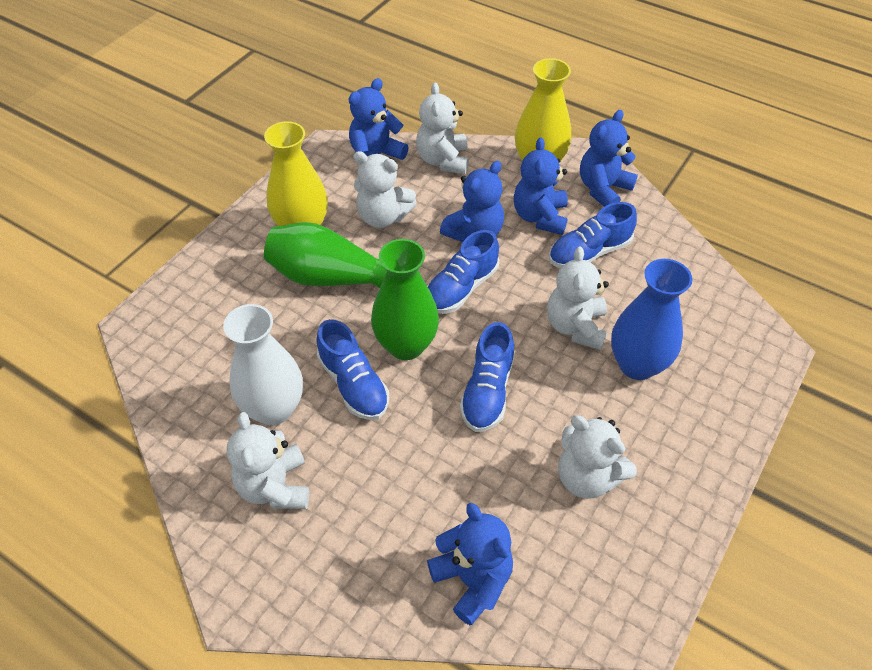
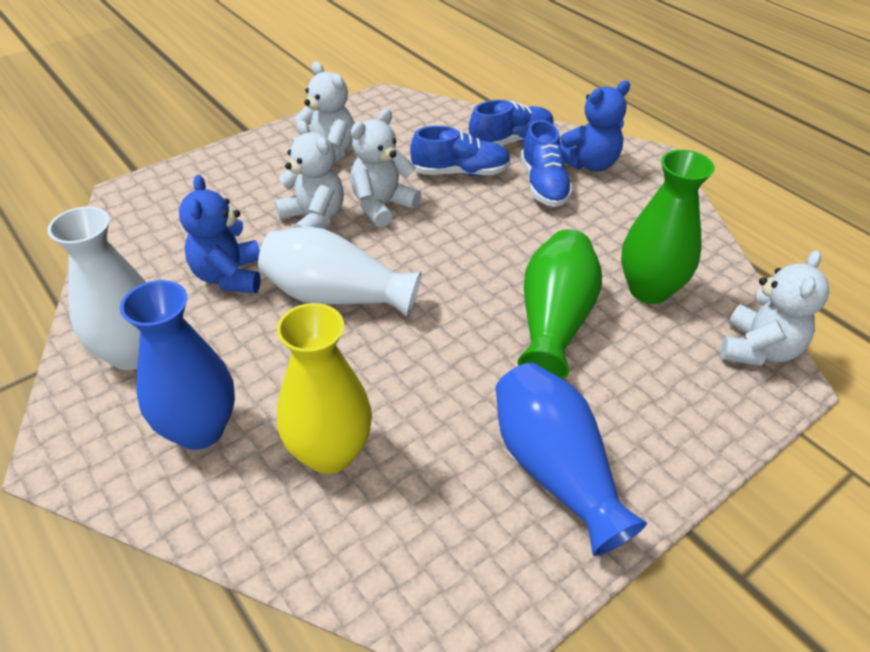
blue shoe: 4 -> 3
blue teddy bear: 5 -> 2
blue vase: 1 -> 2
white teddy bear: 5 -> 4
white vase: 1 -> 2
yellow vase: 2 -> 1

